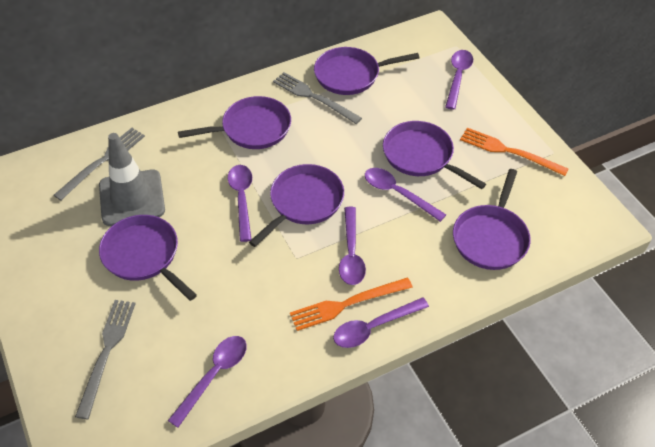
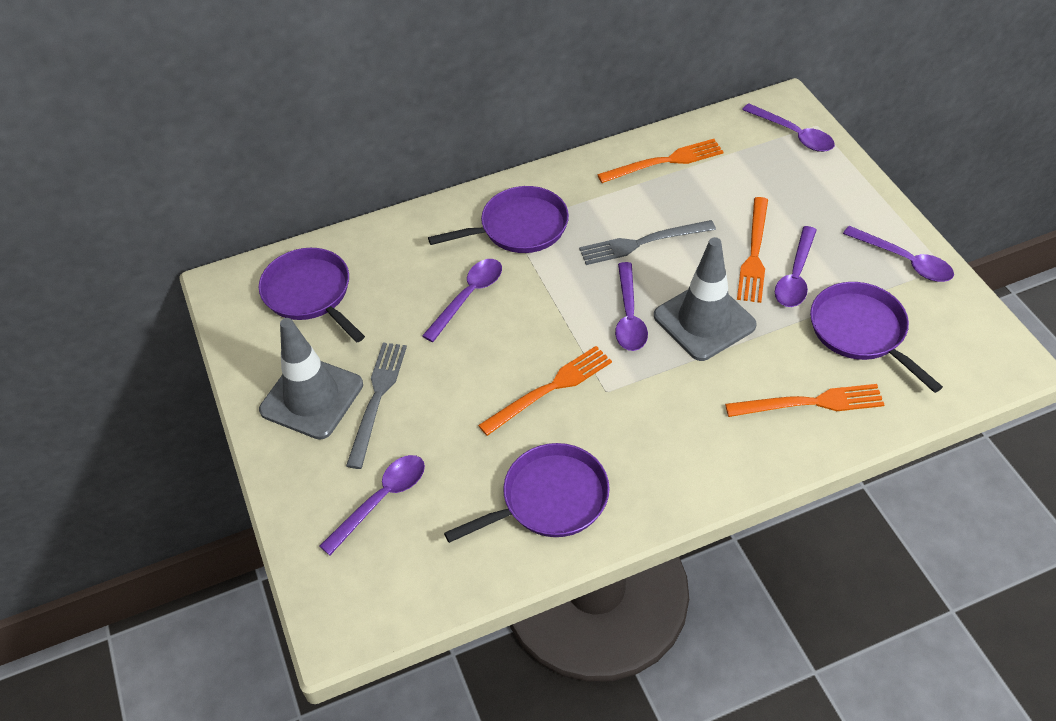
grey fork: 3 -> 2
grey traffic cone: 1 -> 2
orange fork: 2 -> 4
purple pan: 6 -> 4

